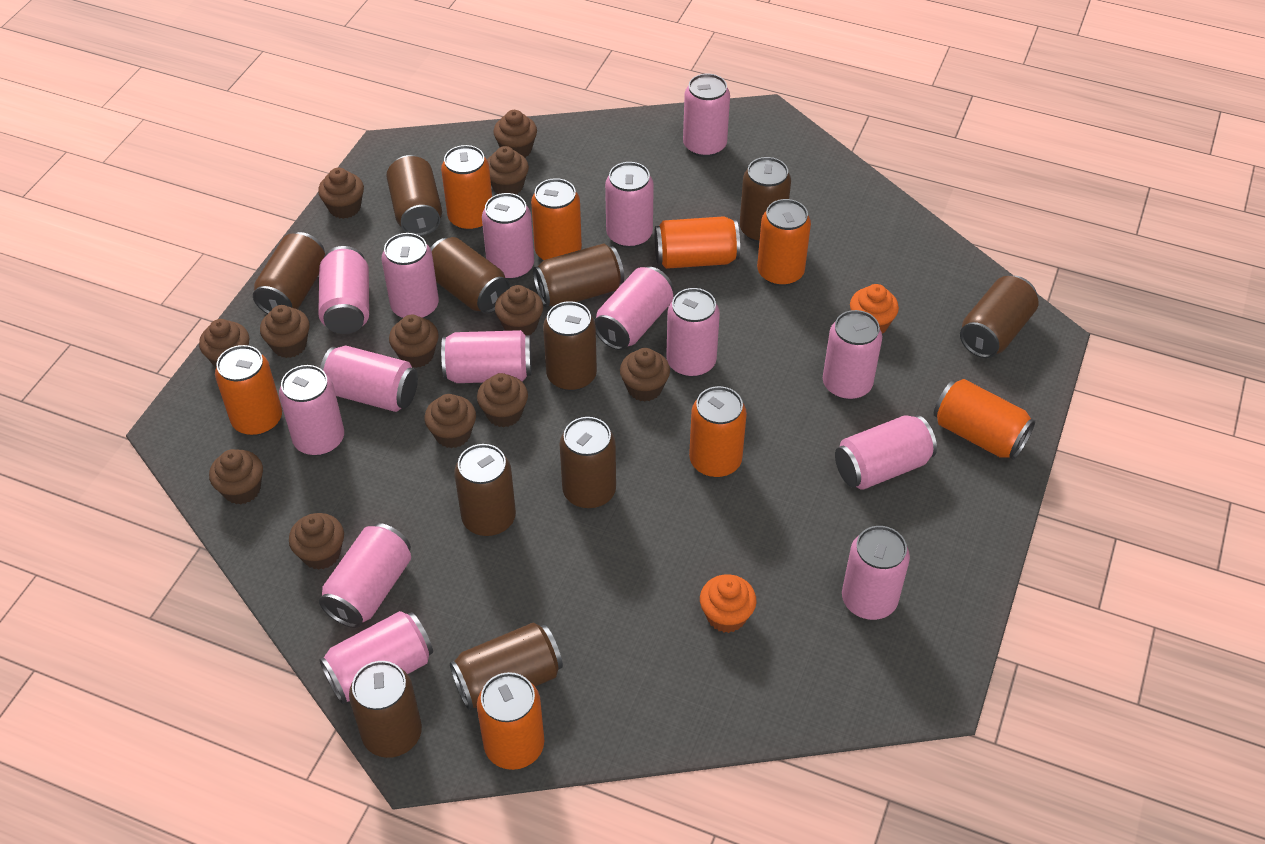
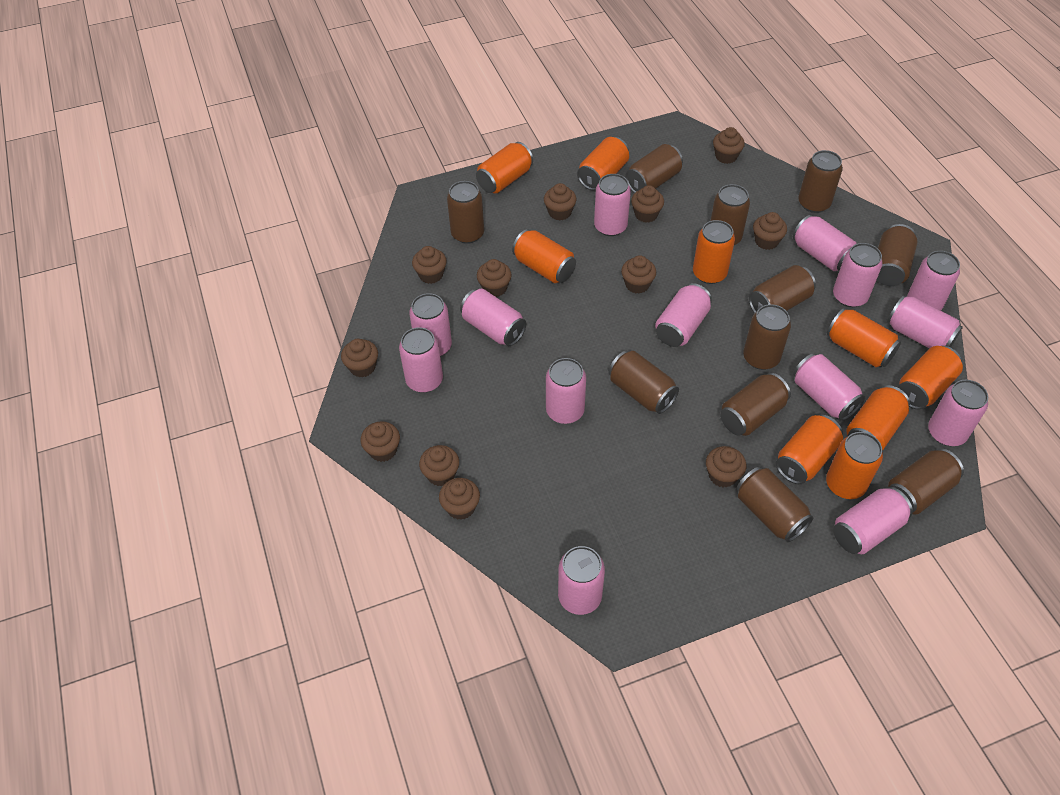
orange can: 8 -> 9
orange cupcake: 2 -> 0
pink can: 15 -> 14

